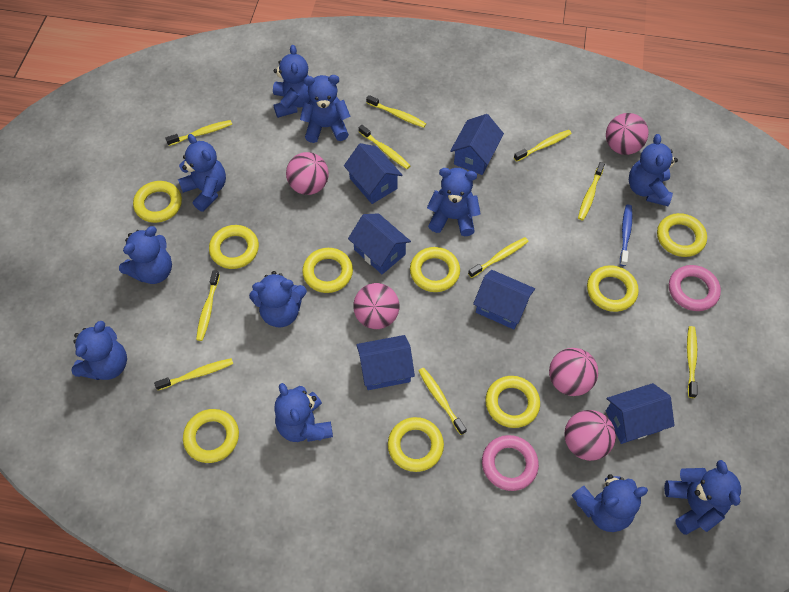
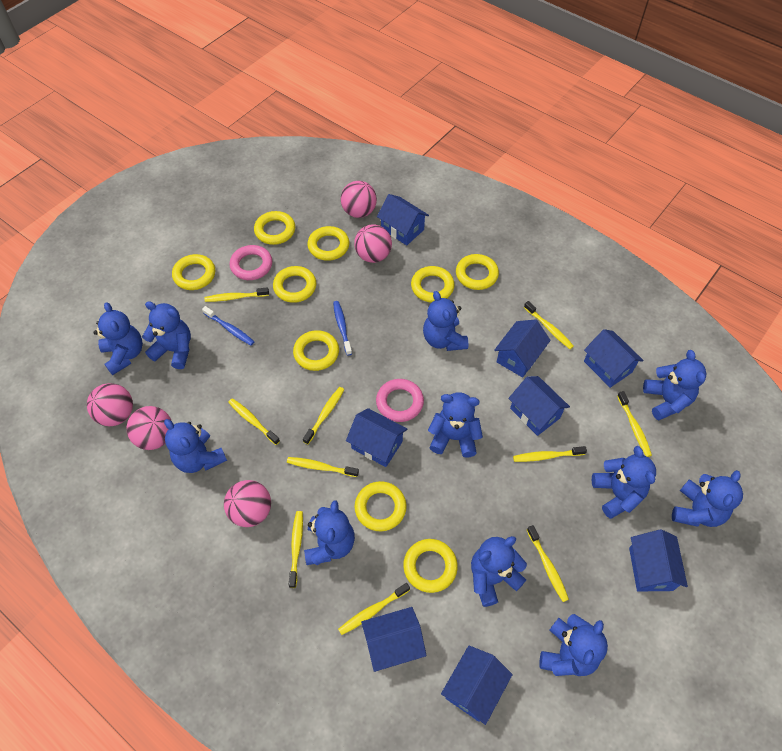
blue house: 6 -> 8
blue toothbrush: 1 -> 2

